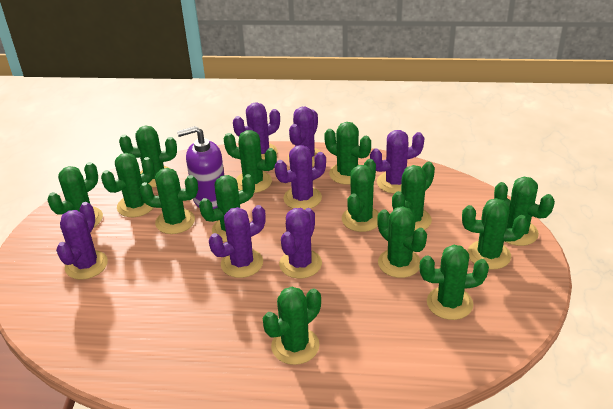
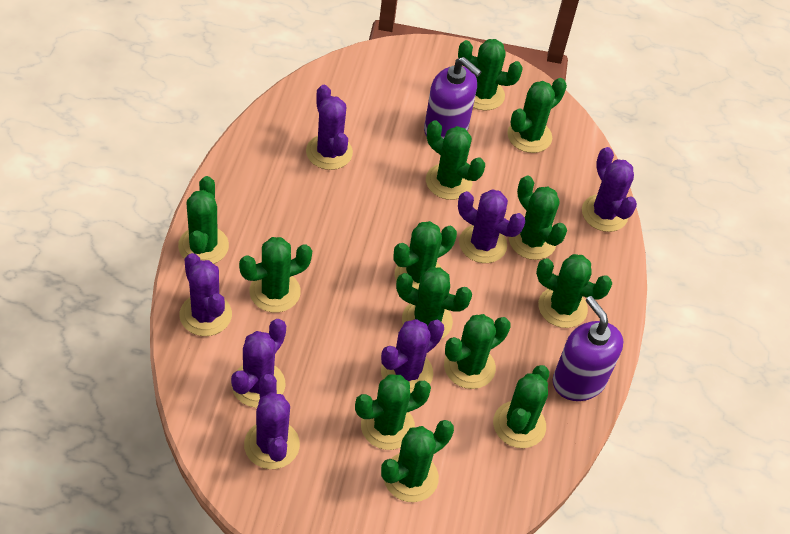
green cactus: 14 -> 13
purple soap dispenser: 1 -> 2

